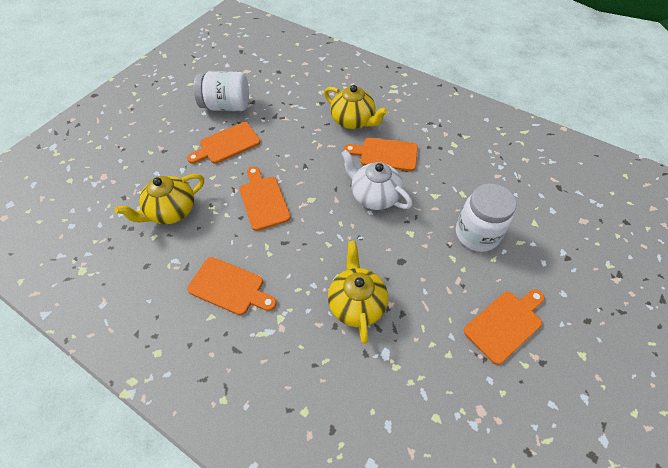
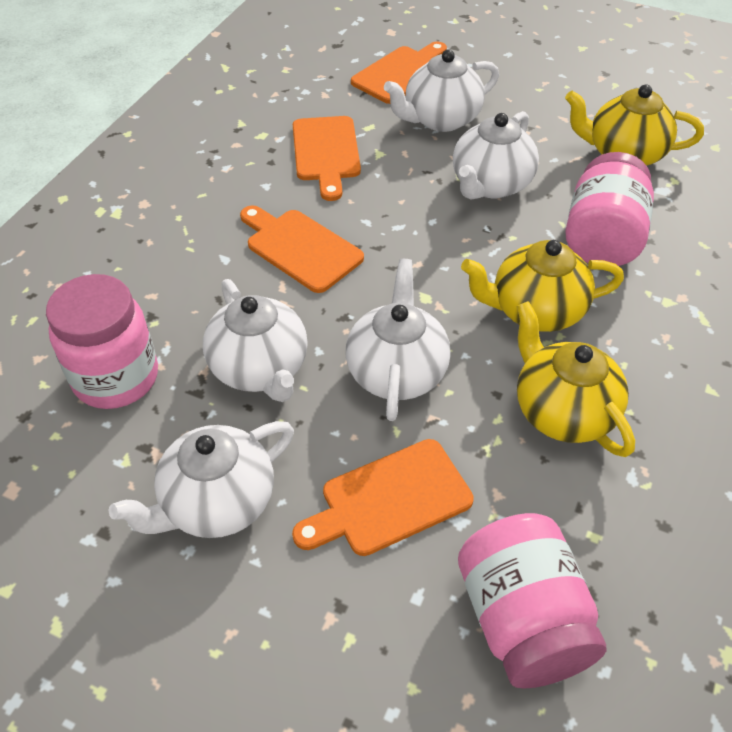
orange cutting board: 5 -> 4
pink jar: 0 -> 3
white jar: 2 -> 0
white teapot: 1 -> 5

